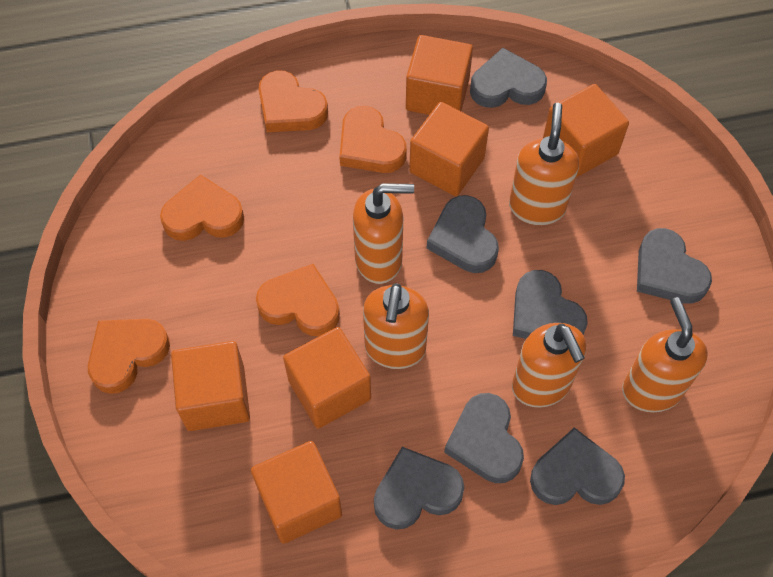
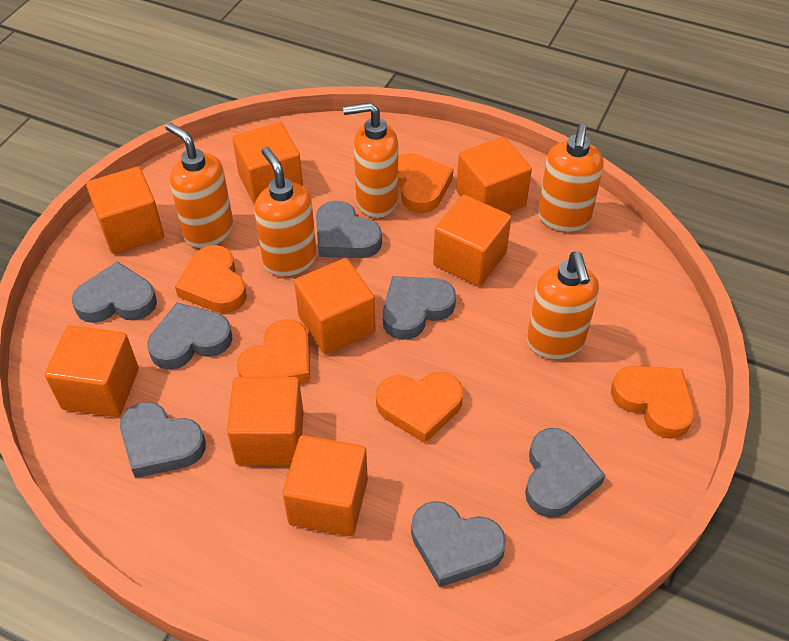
orange cube: 6 -> 8

